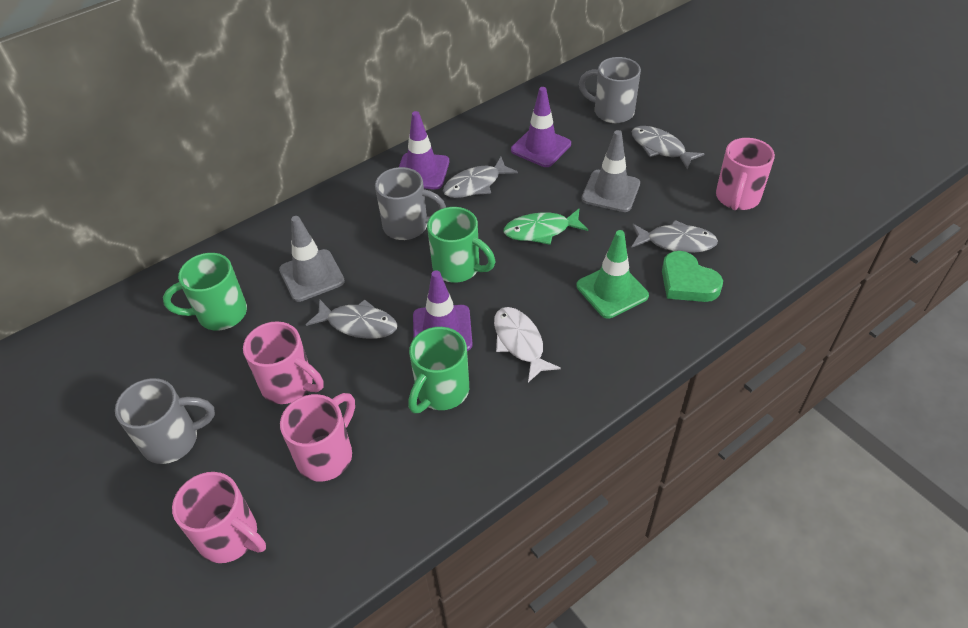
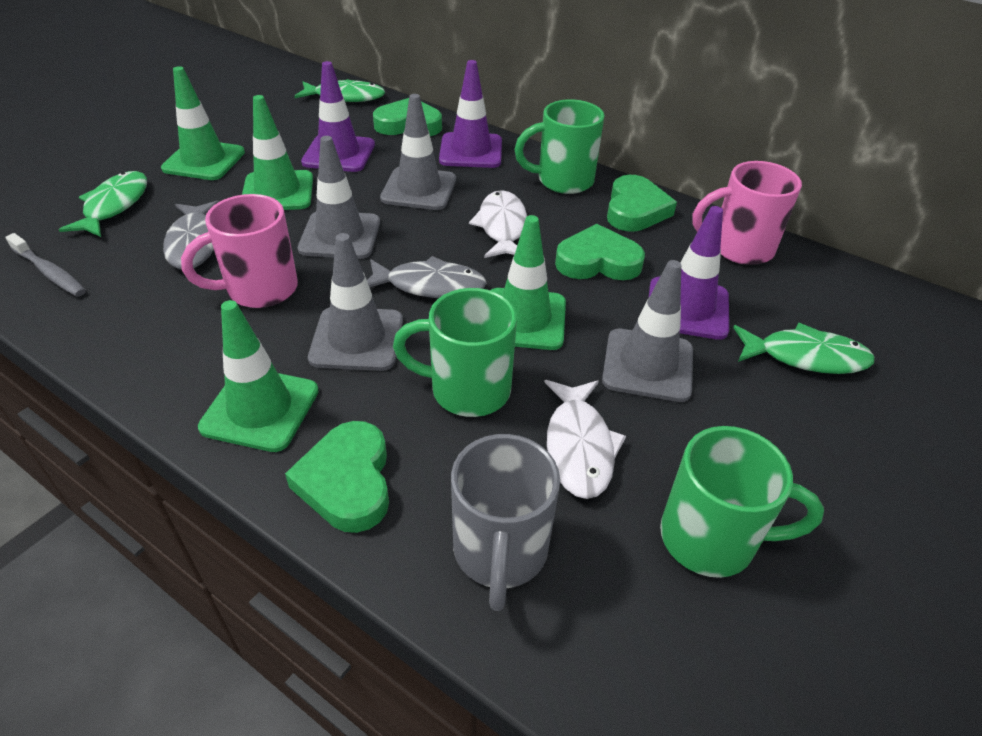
green fish: 1 -> 3
green heart: 1 -> 4
green traffic cone: 1 -> 4
grey fish: 4 -> 2
grey mug: 3 -> 1
grey toothbrush: 0 -> 1
grey traffic cone: 2 -> 4
pink mug: 4 -> 2
white fish: 1 -> 2

